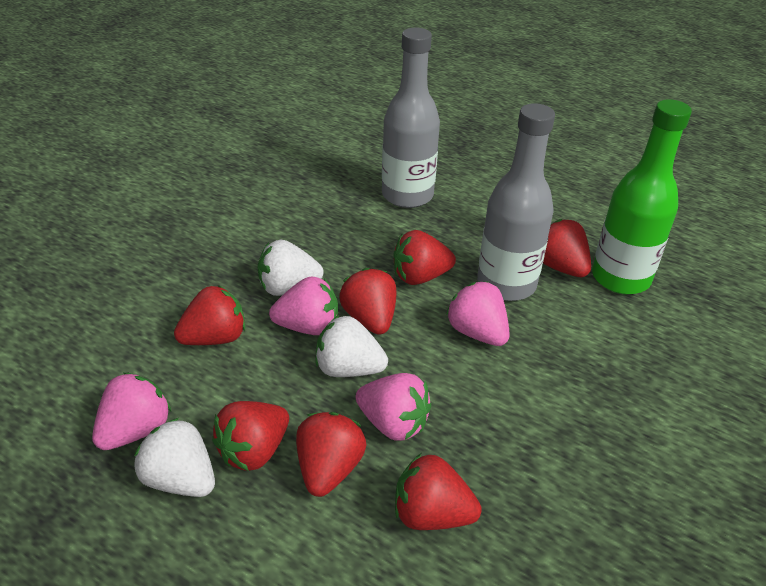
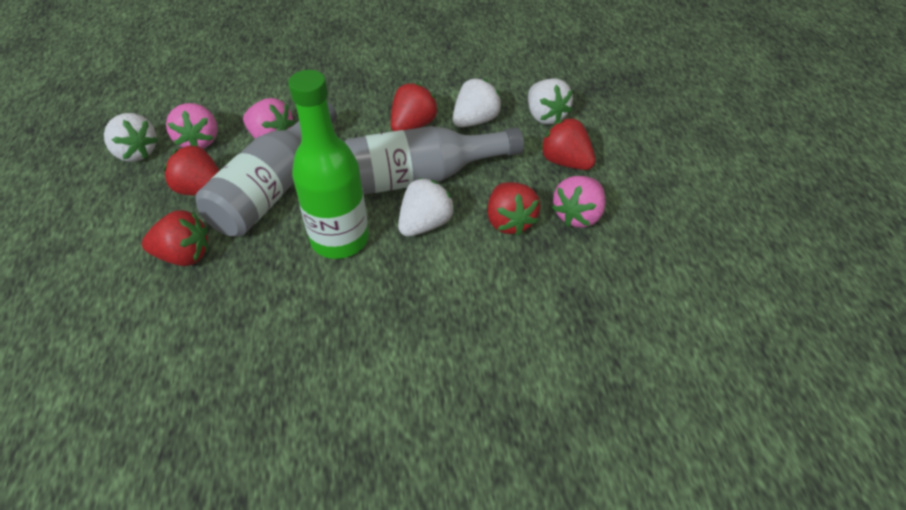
pink strawberry: 4 -> 3
red strawberry: 7 -> 5
white strawberry: 3 -> 4

